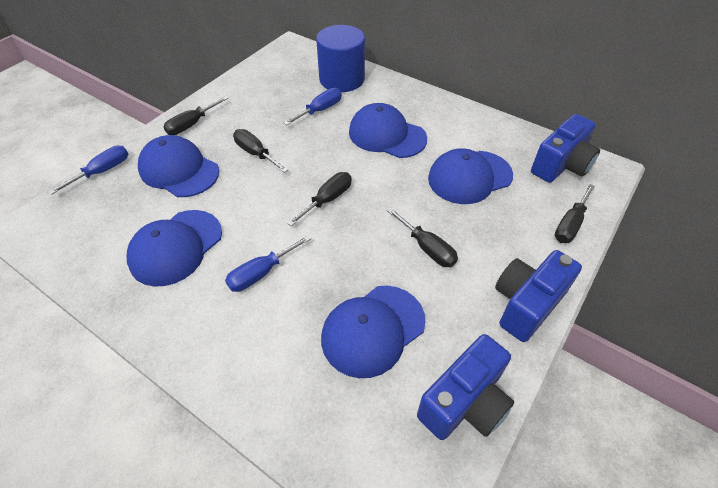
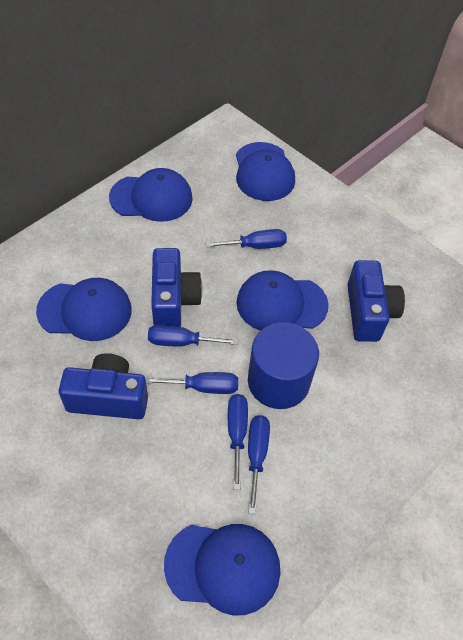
black screwdriver: 5 -> 0
blue screwdriver: 3 -> 5

